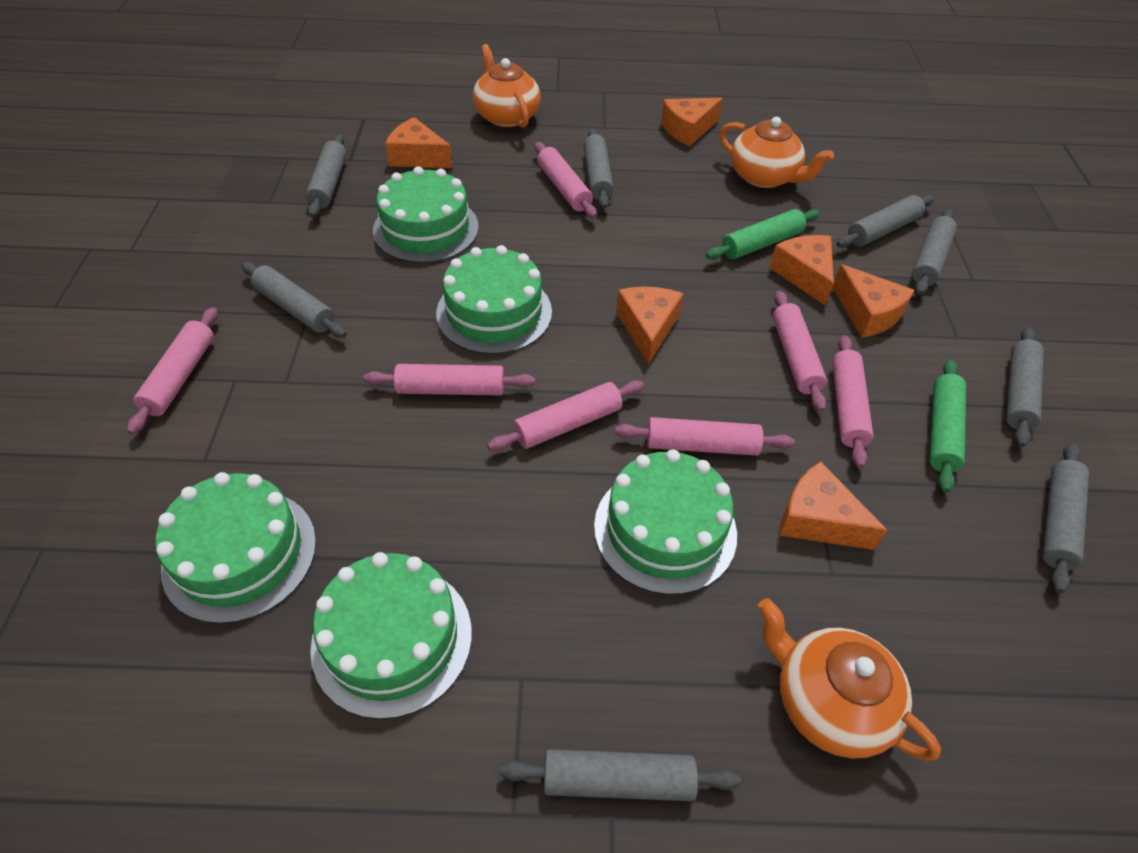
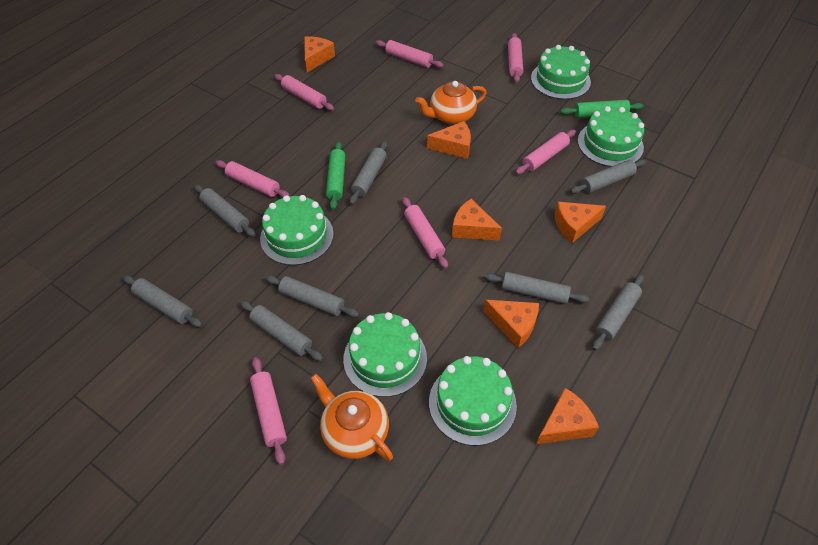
orange teapot: 3 -> 2

